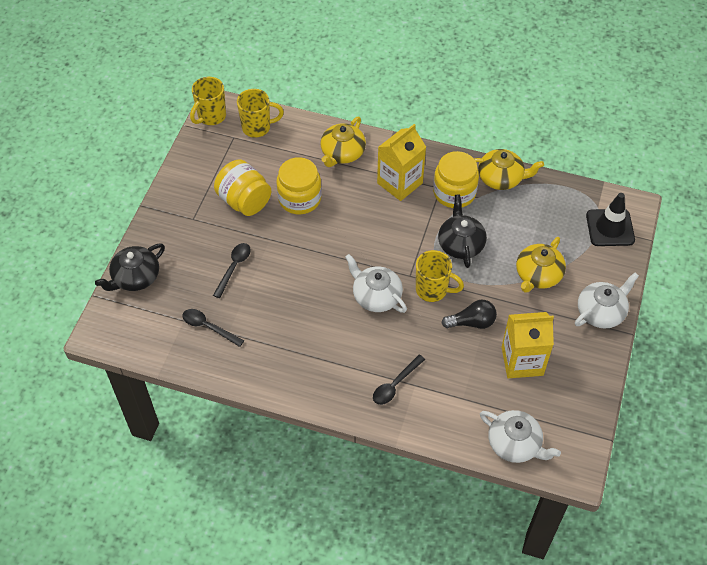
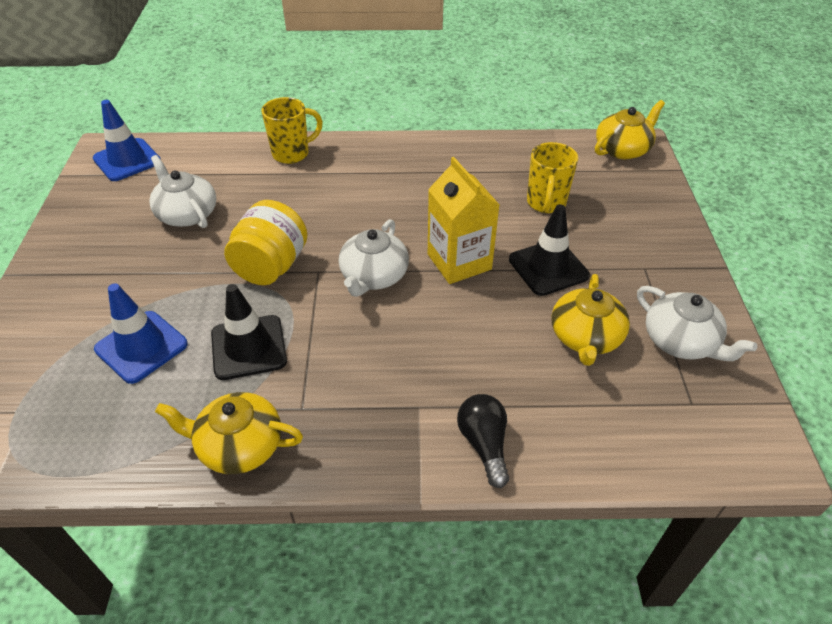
black spoon: 3 -> 0
black teapot: 2 -> 0
black traffic cone: 1 -> 2
blue traffic cone: 0 -> 2
yellow carton: 2 -> 1
yellow jar: 3 -> 1
yellow mug: 3 -> 2

